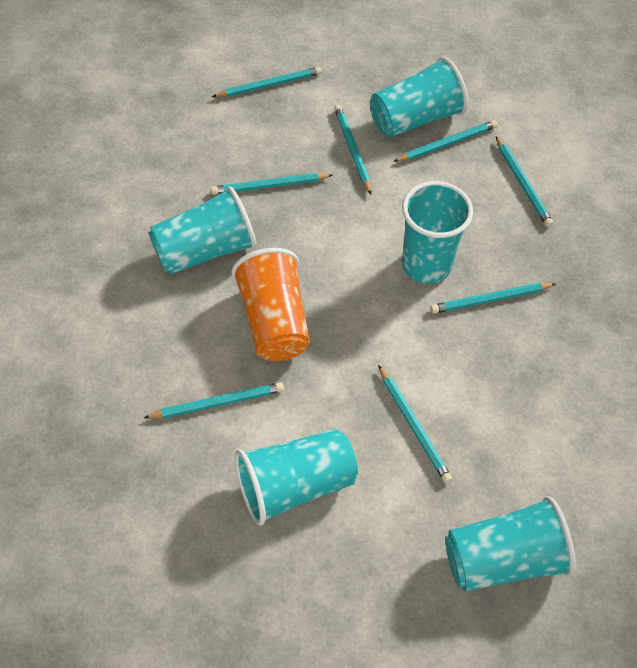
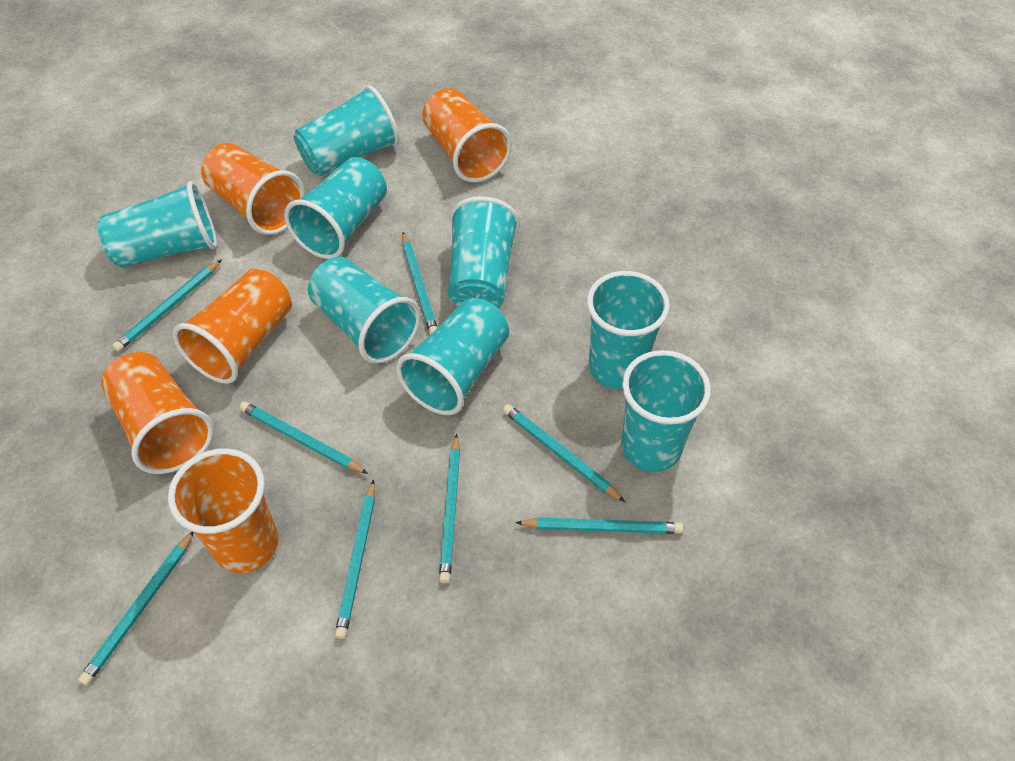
orange cup: 1 -> 5
turquoise cup: 5 -> 8

